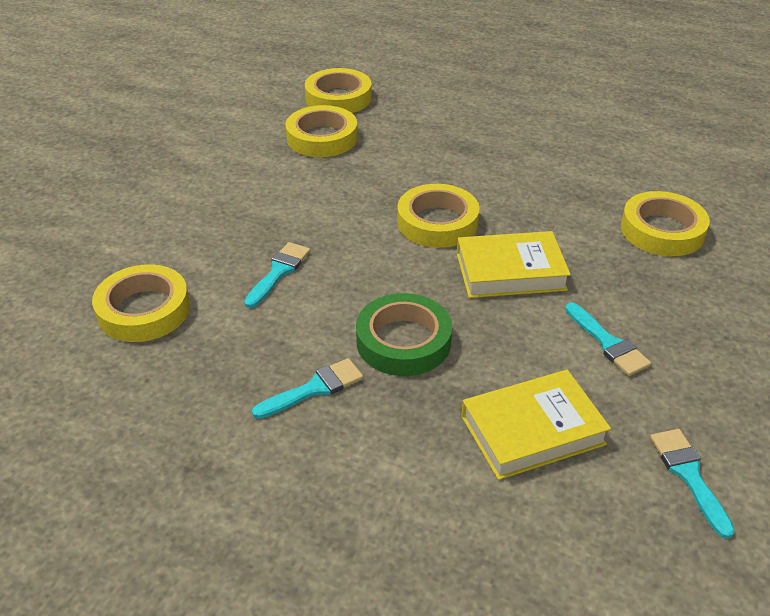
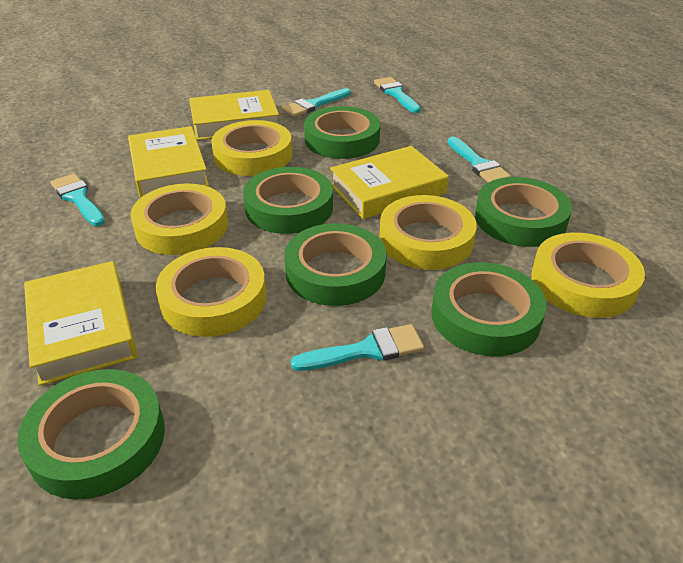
green tape: 1 -> 6
turquoise brush: 4 -> 5
yellow book: 2 -> 4

